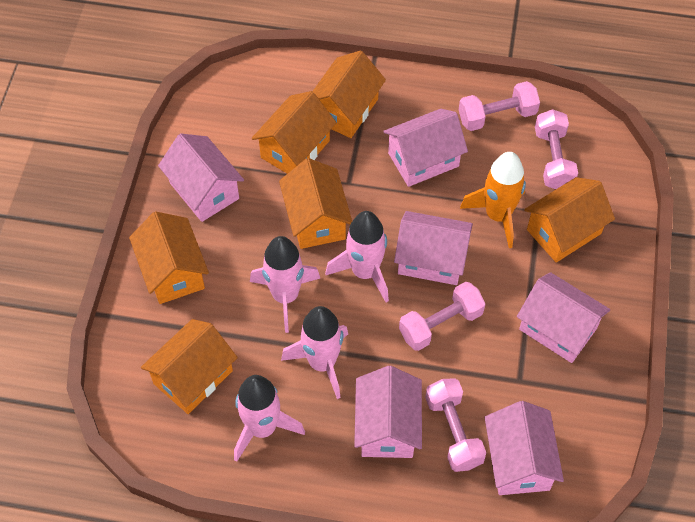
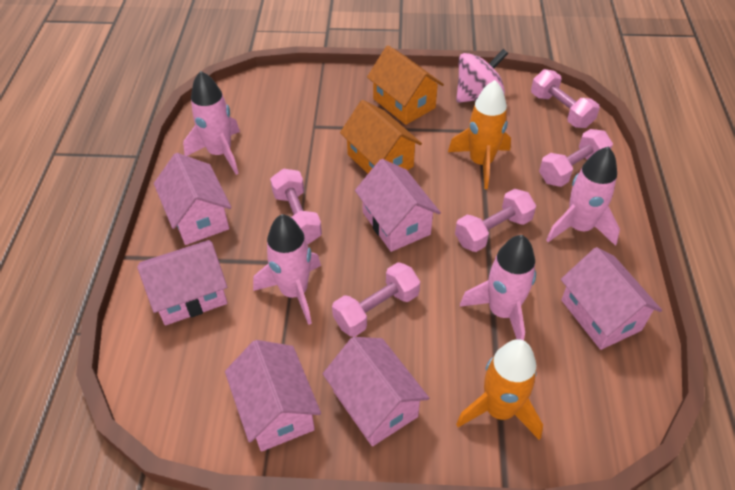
orange house: 6 -> 2
orange rocket: 1 -> 2
pink dumbbell: 4 -> 5
pink spinning top: 0 -> 1

